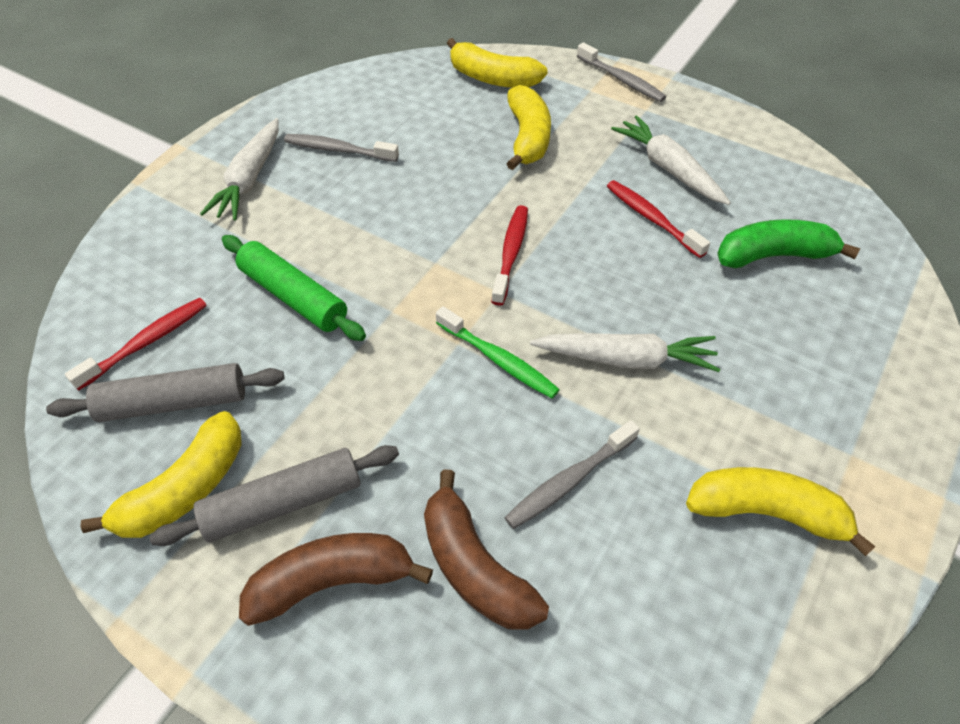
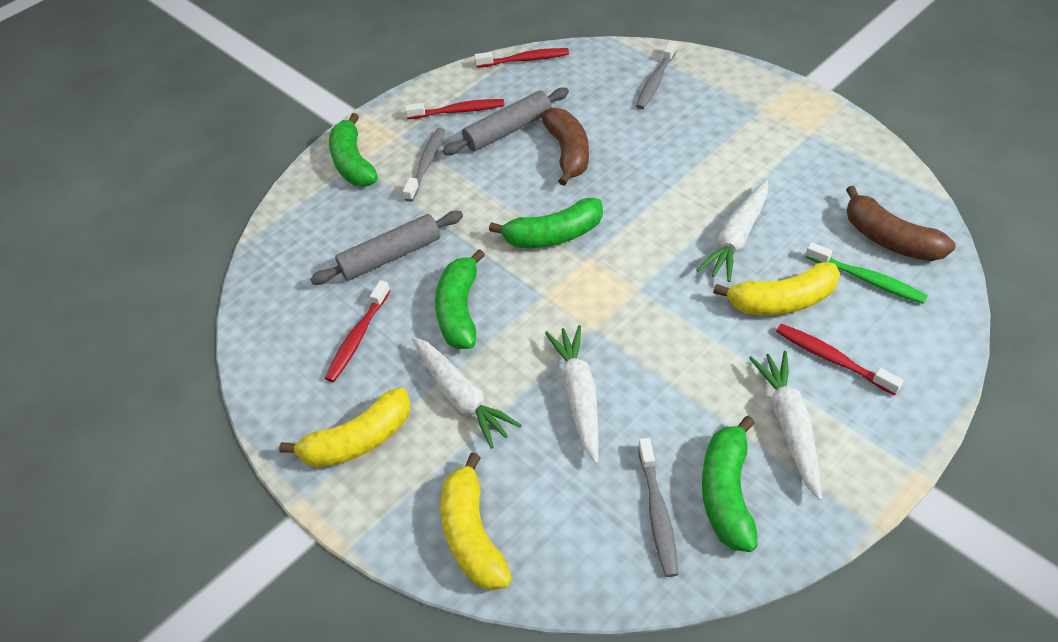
green banana: 1 -> 4
green rolling pin: 1 -> 0
red toothbrush: 3 -> 4
white carrot: 3 -> 4
yellow banana: 4 -> 3

